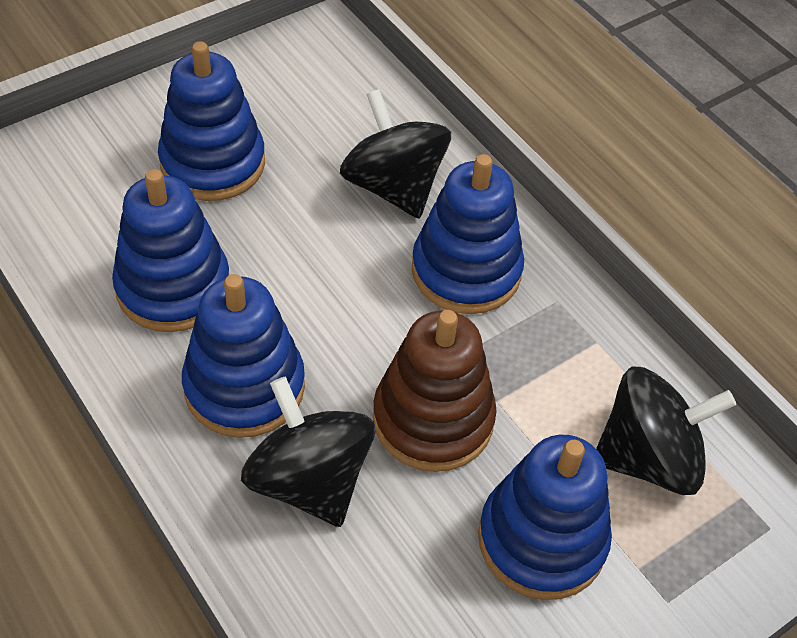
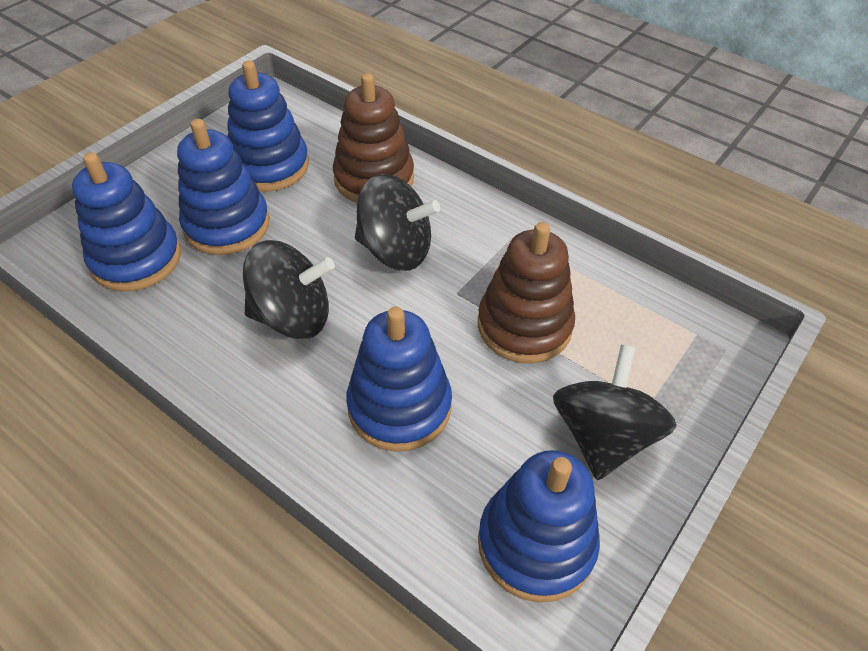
brown stacking toy: 1 -> 2

